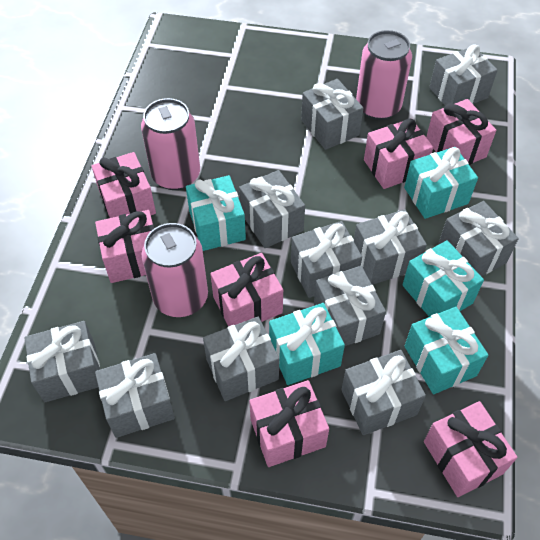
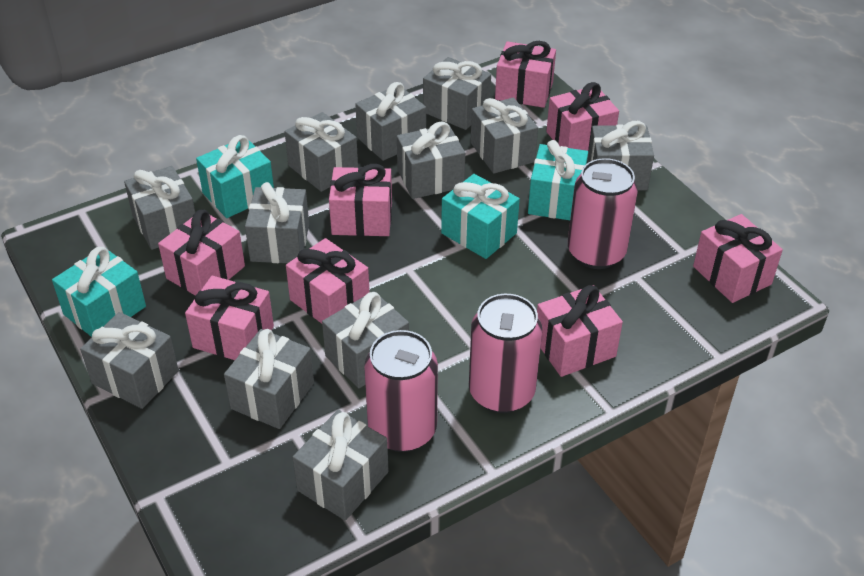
grey gift: 11 -> 12
pink gift: 7 -> 8
turquoise gift: 5 -> 4

